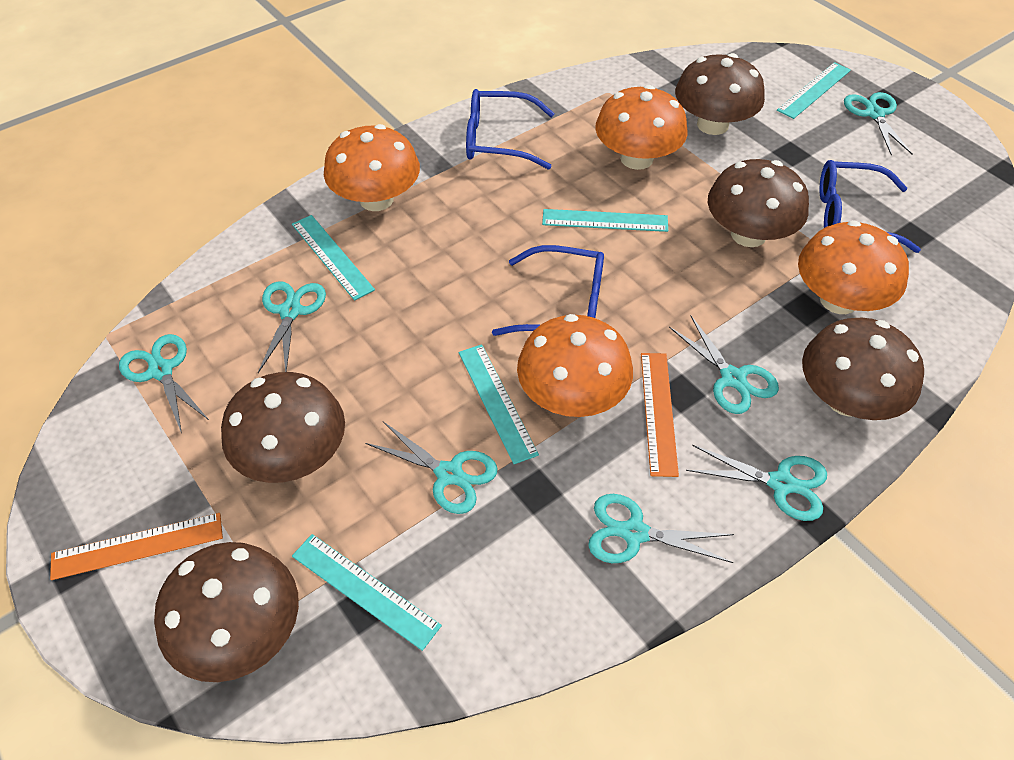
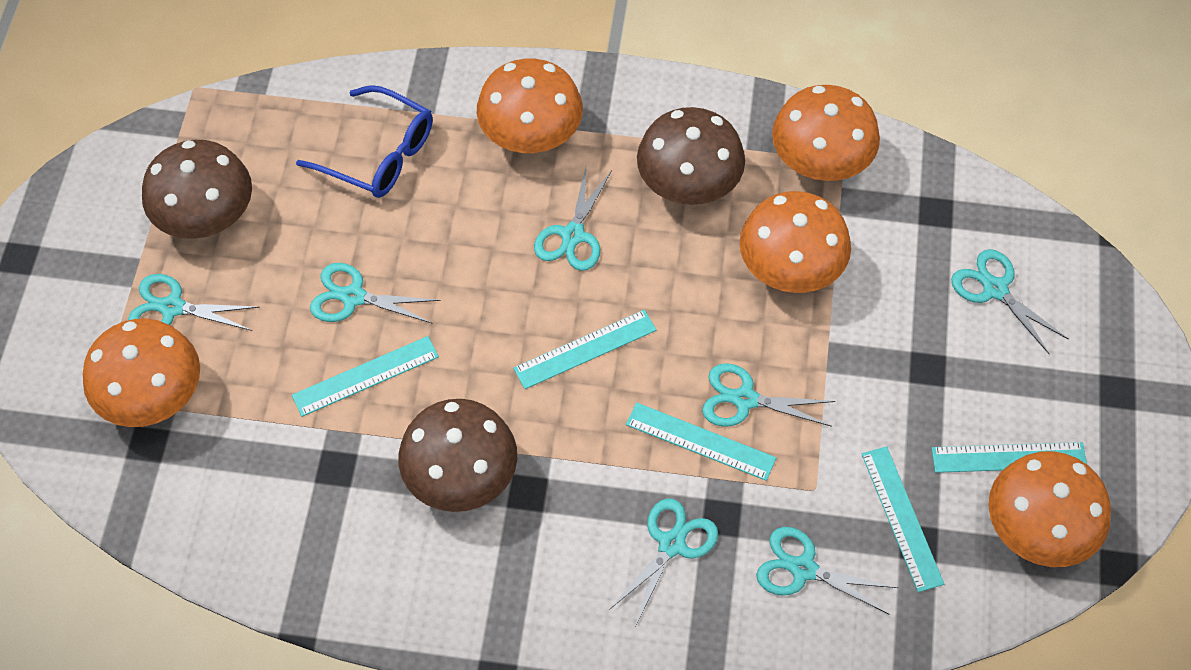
blue glasses: 3 -> 1
brown mushroom: 5 -> 3
orange mushroom: 4 -> 5
orange ruler: 2 -> 0

